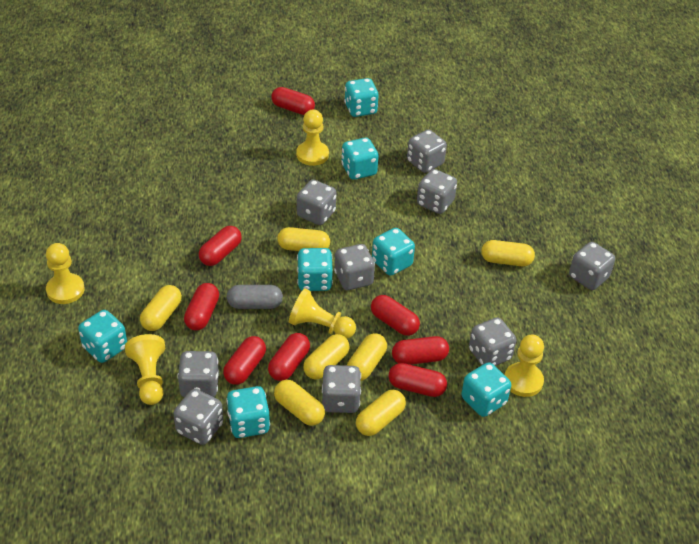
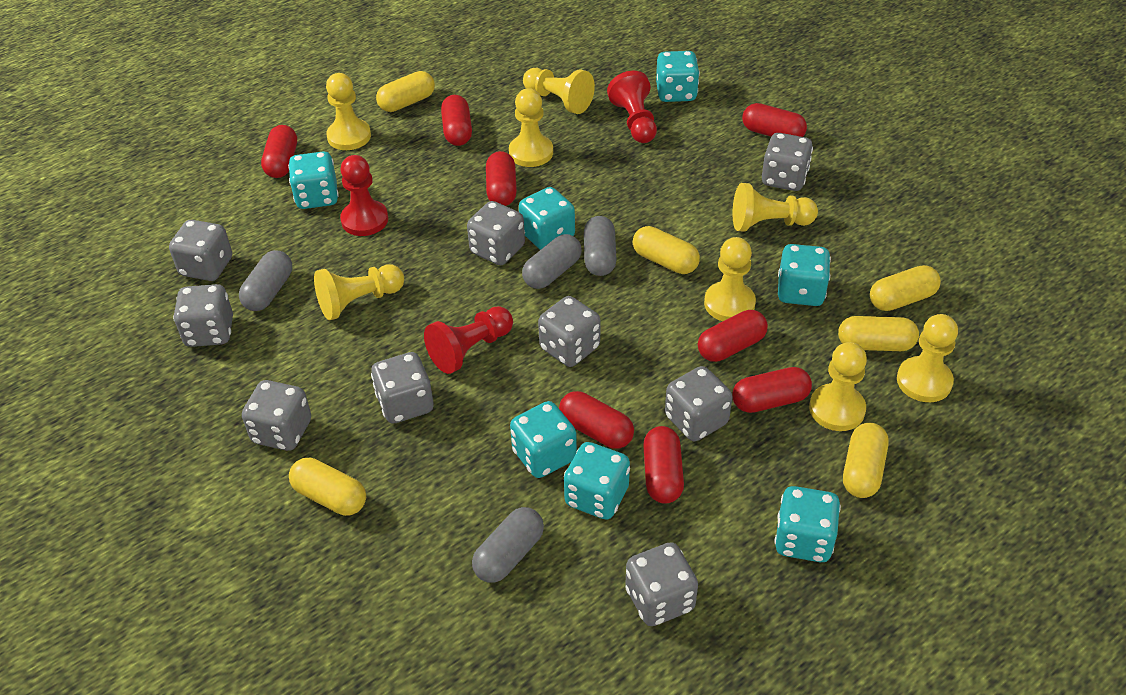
grey capsule: 1 -> 4
red pawn: 0 -> 3
yellow capsule: 7 -> 6
yellow pawn: 5 -> 8

